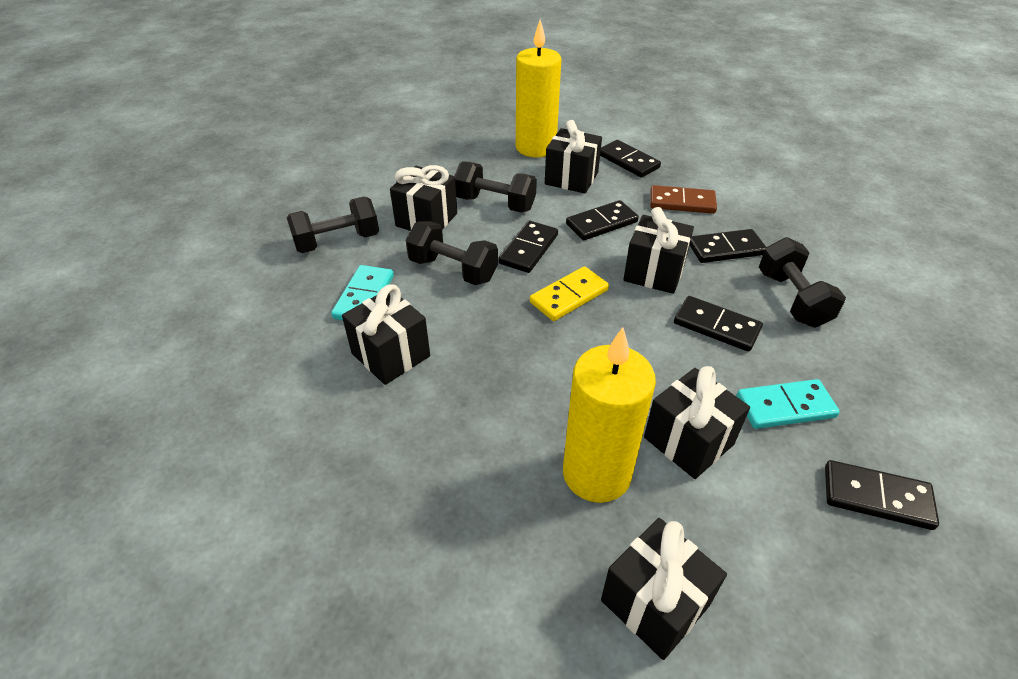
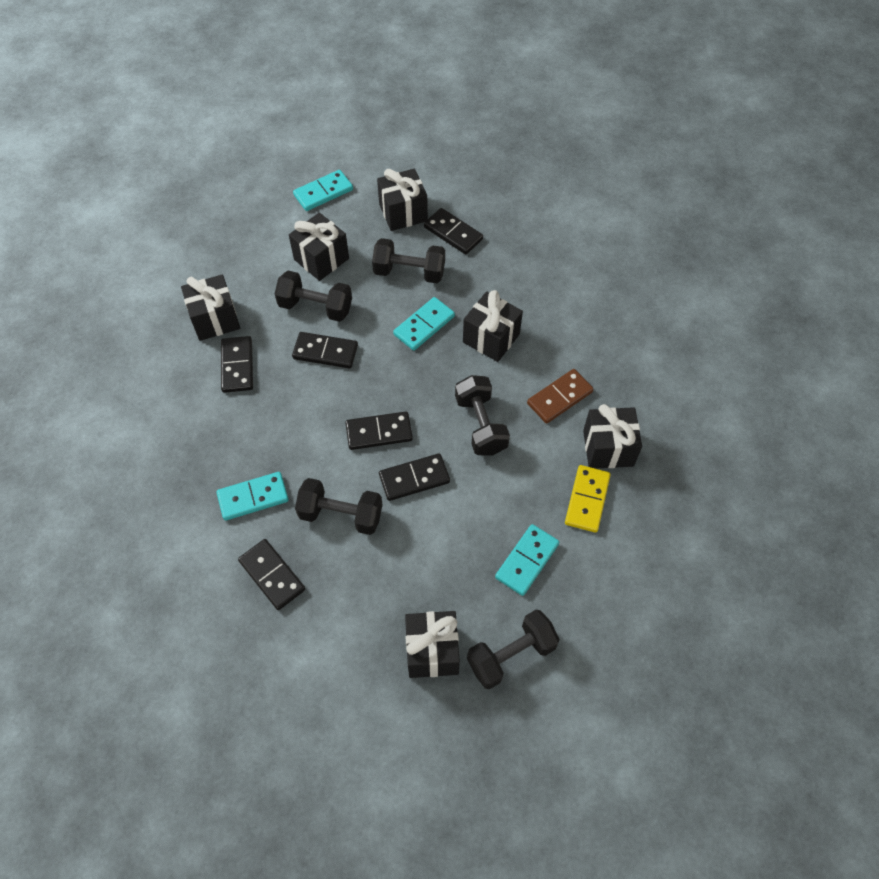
black dumbbell: 4 -> 5
turquoise domino: 2 -> 4
yellow candle: 2 -> 0

